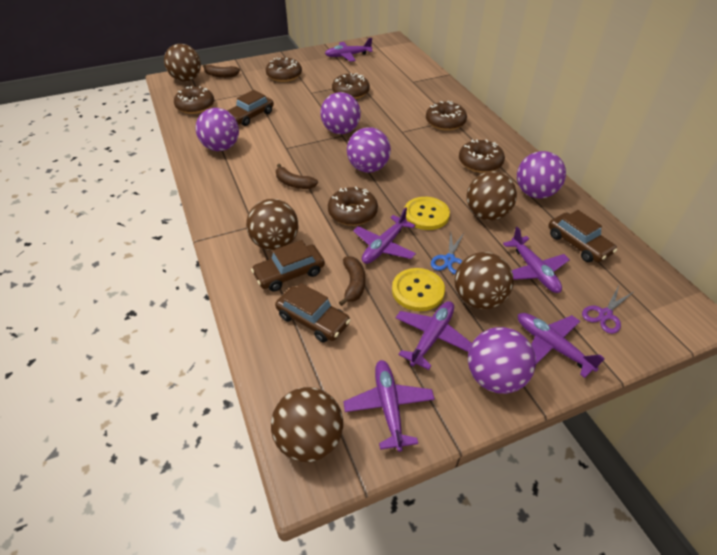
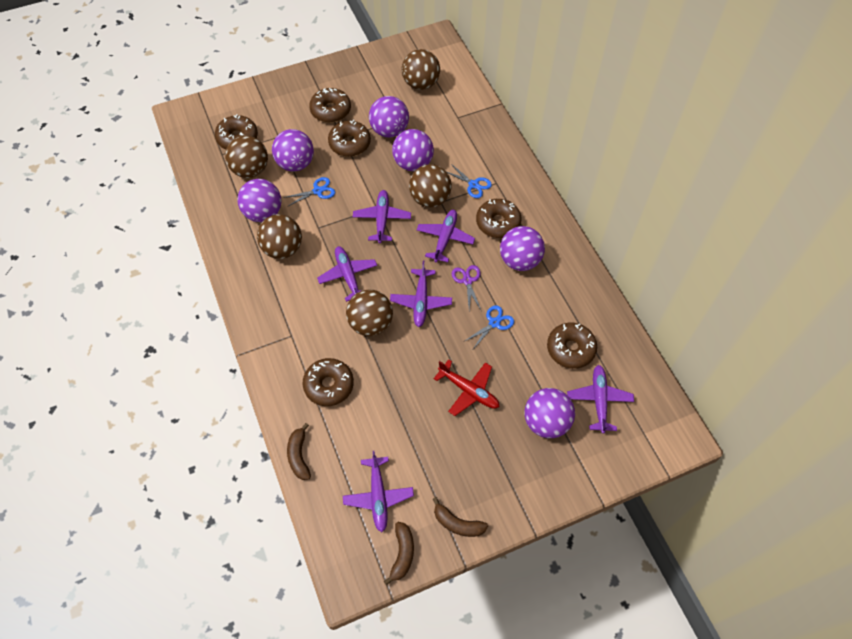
blue scissors: 1 -> 3
brown car: 4 -> 0
purple ball: 5 -> 6
red plane: 0 -> 1
yellow button: 2 -> 0

